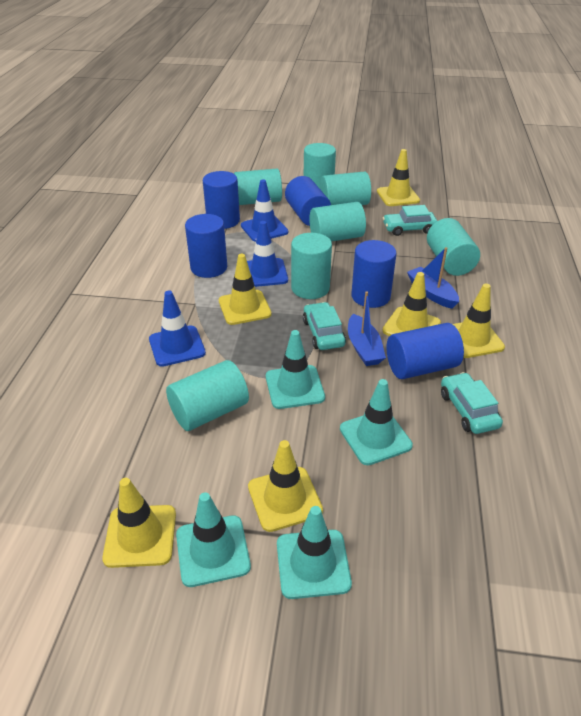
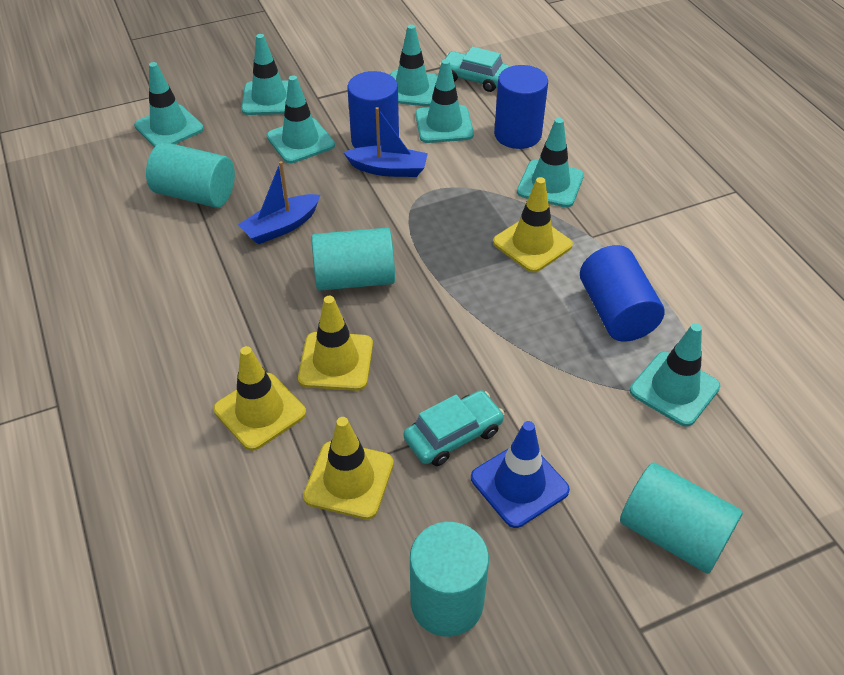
blue cylinder: 5 -> 3
blue traffic cone: 3 -> 1
turquoise car: 3 -> 2
turquoise cylinder: 7 -> 4
turquoise traffic cone: 4 -> 7
yellow traffic cone: 6 -> 4

